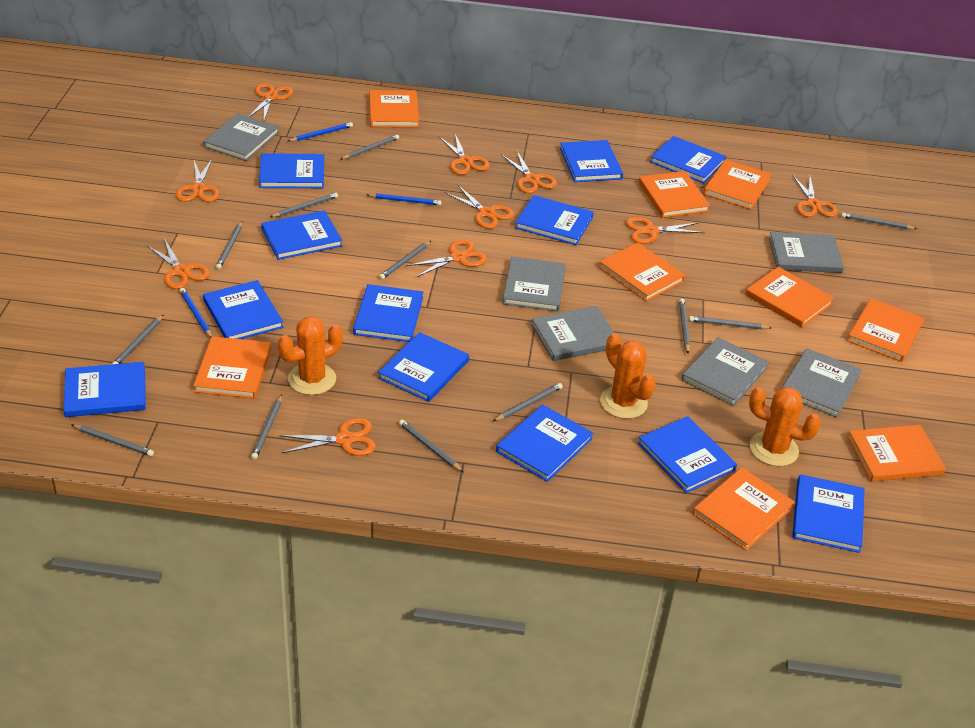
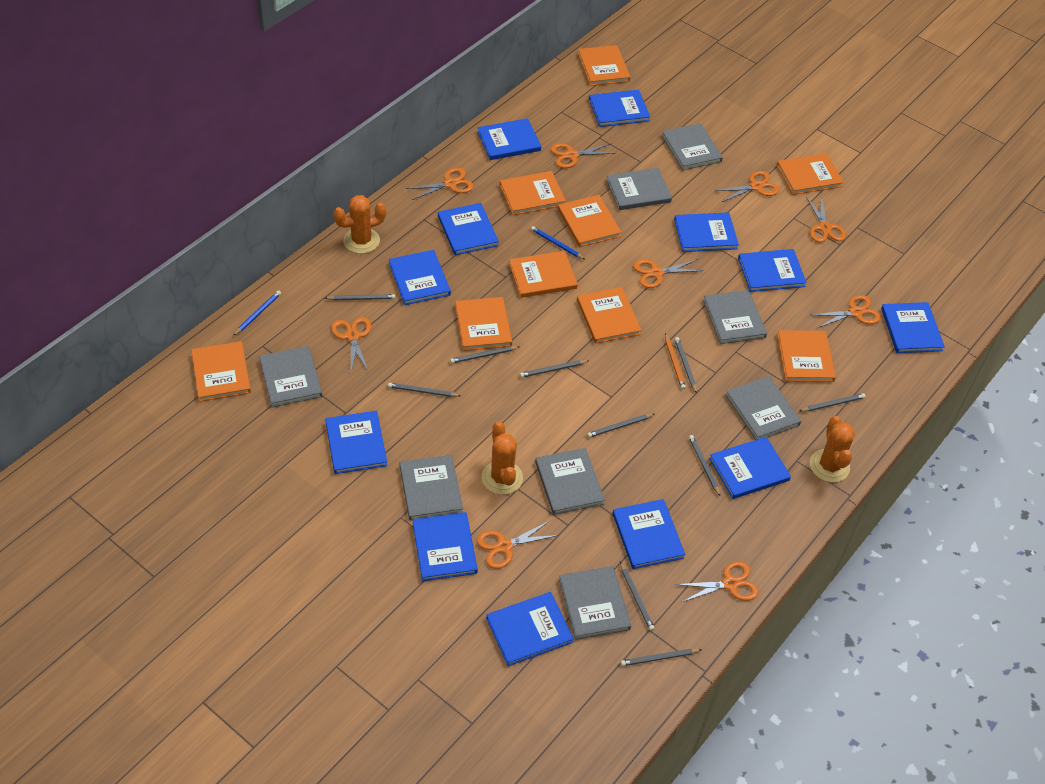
blue pencil: 3 -> 2
grey book: 6 -> 8
grey pencil: 12 -> 10
orange pencil: 0 -> 1
orange scissors: 10 -> 9

